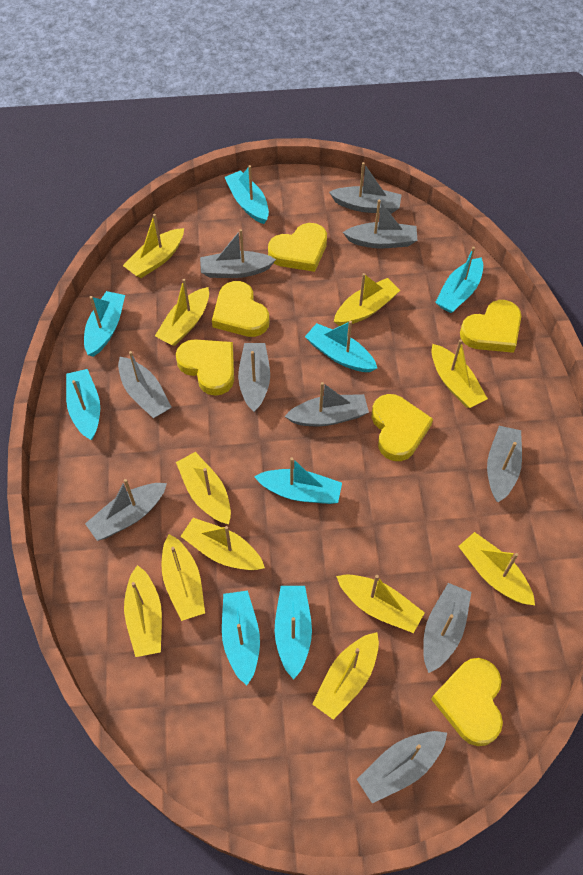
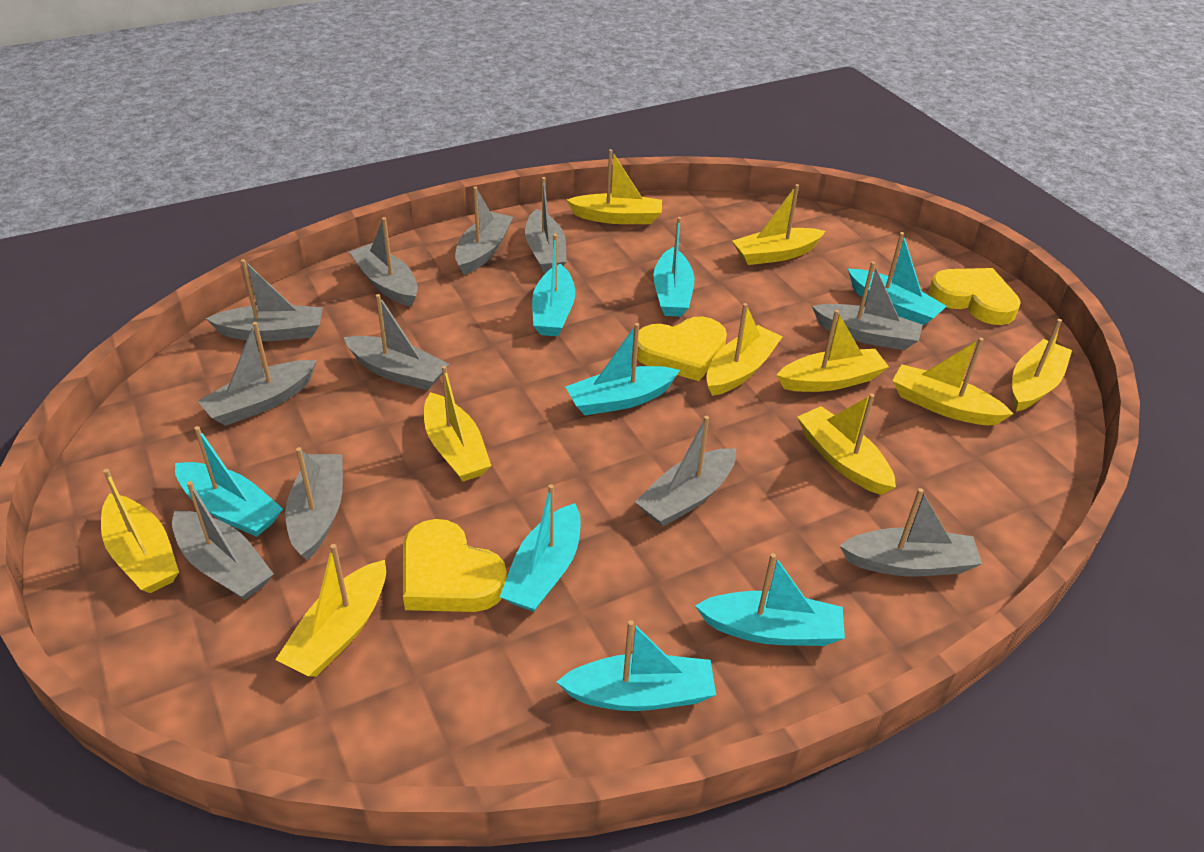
grey boat: 10 -> 11
yellow boat: 11 -> 10
yellow heart: 6 -> 3

